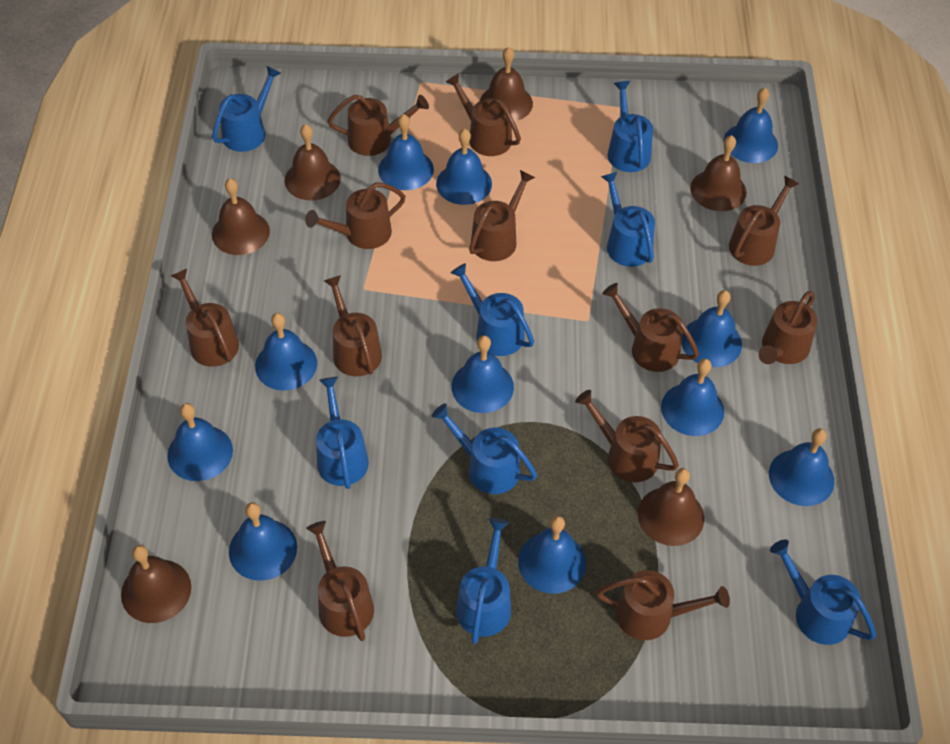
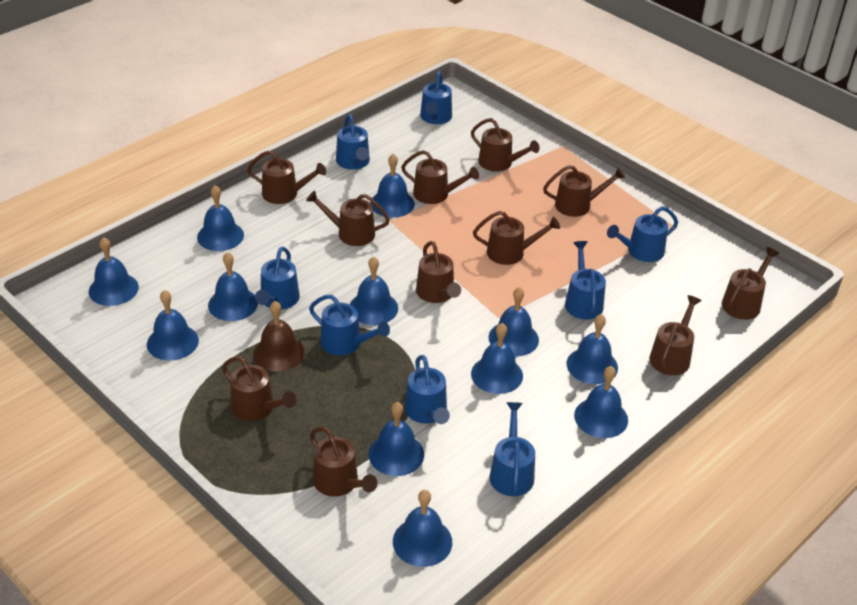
blue bell: 11 -> 12
brown bell: 6 -> 1
brown watering can: 12 -> 11

